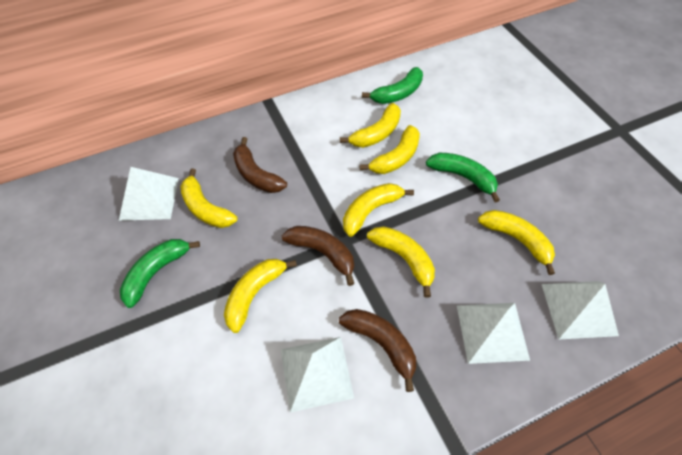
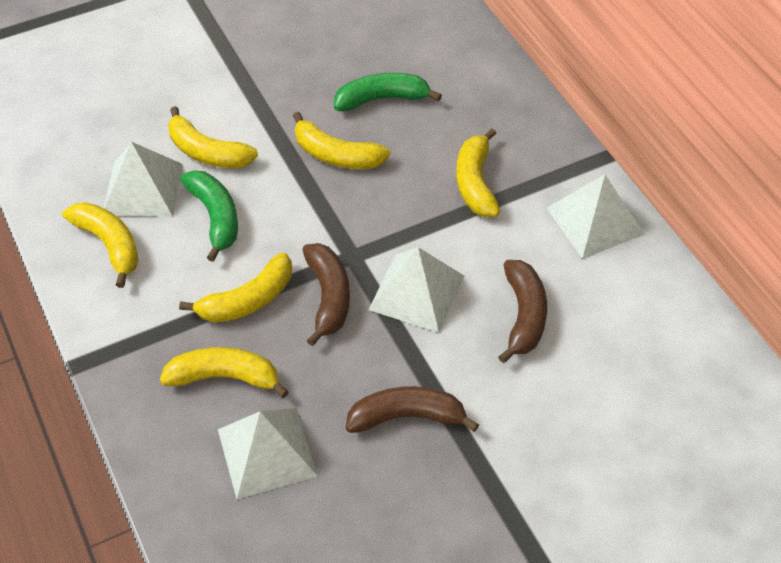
green banana: 3 -> 2
yellow banana: 7 -> 6

